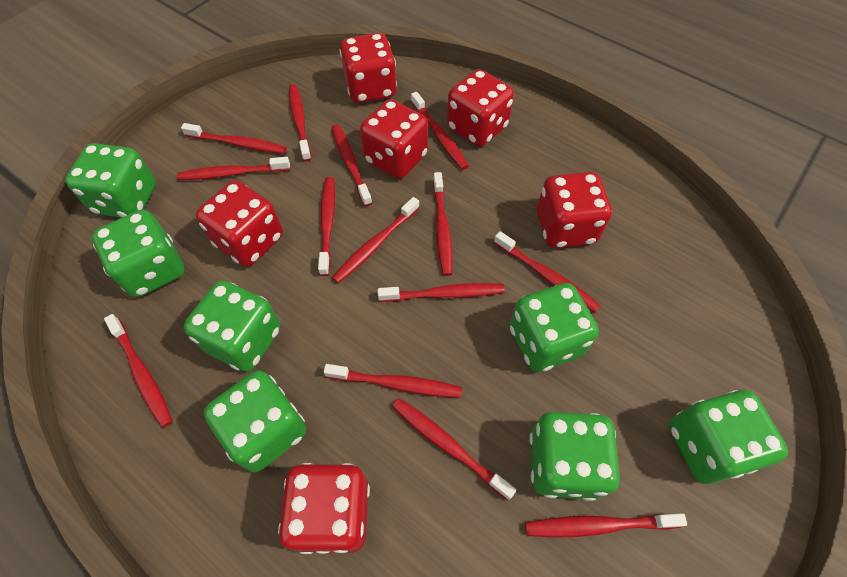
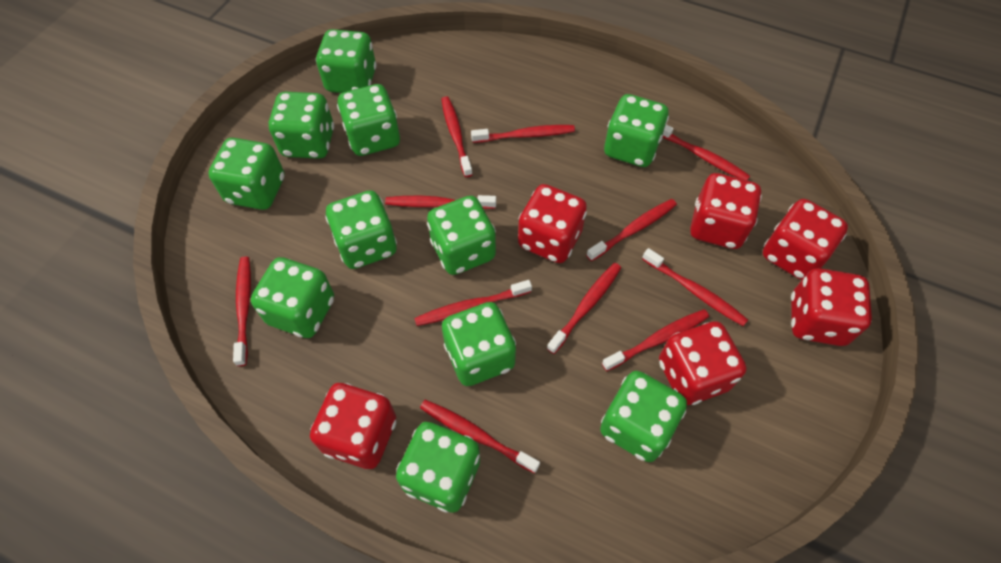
green dice: 7 -> 11
red toothbrush: 14 -> 11

